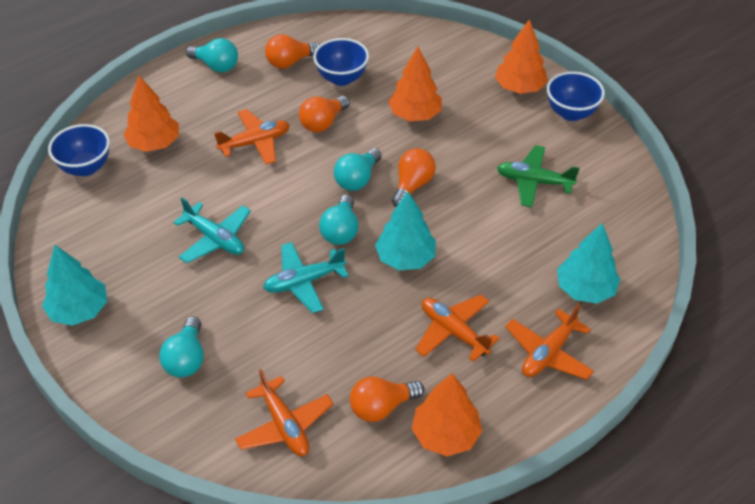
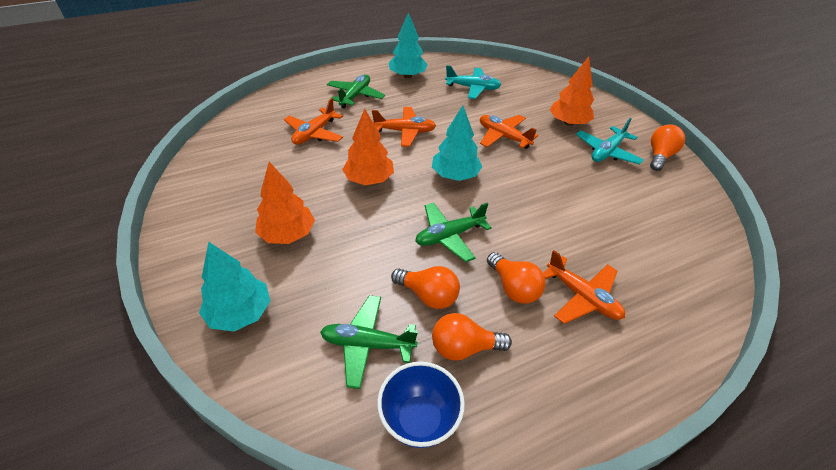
blue bowl: 3 -> 1
green plane: 1 -> 3
orange tree: 4 -> 3
turquoise light bulb: 4 -> 0

